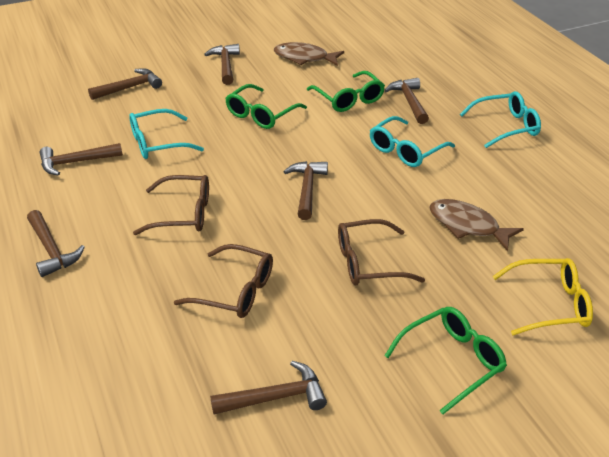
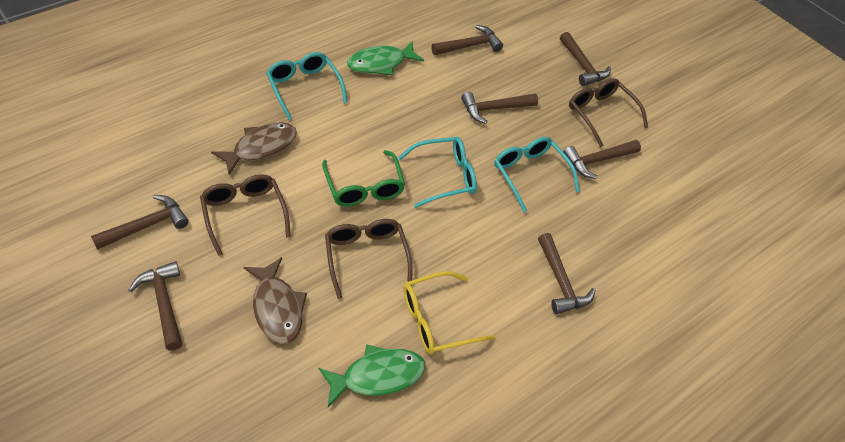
green fish: 0 -> 2
green glasses: 3 -> 1

